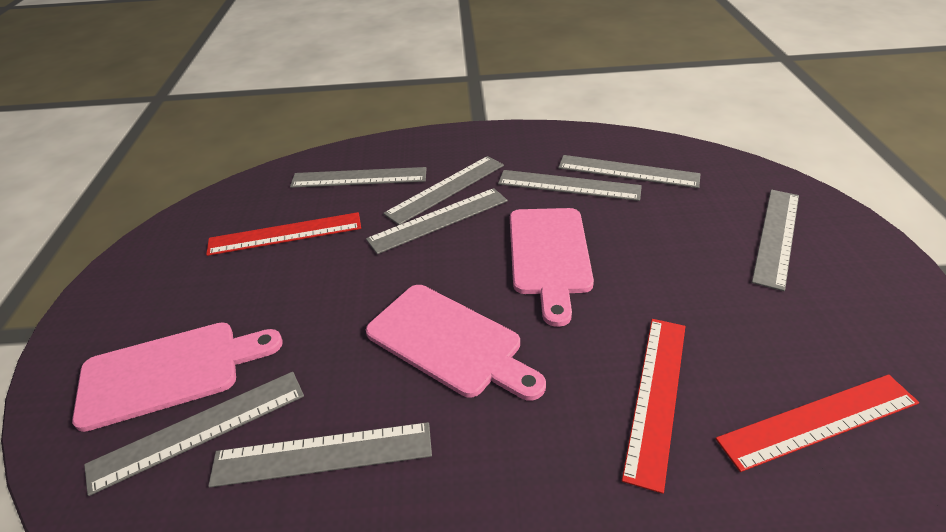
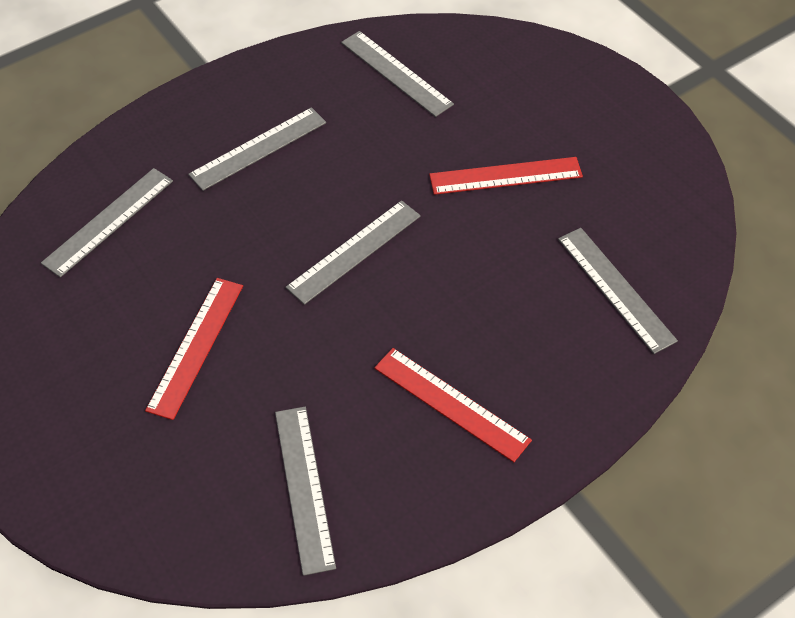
grey ruler: 8 -> 6
pink cutting board: 3 -> 0

